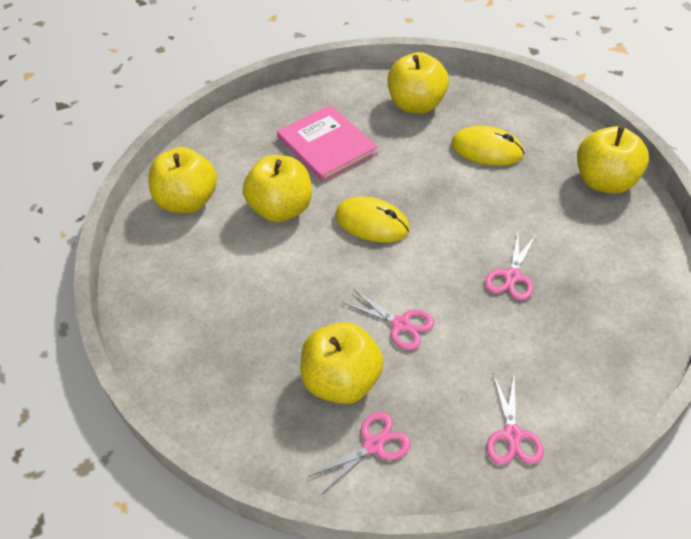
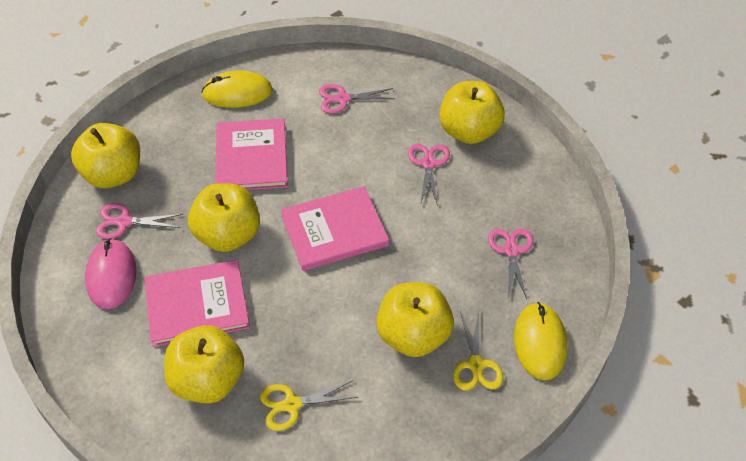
pink book: 1 -> 3
pink mouse: 0 -> 1
yellow scissors: 0 -> 2

